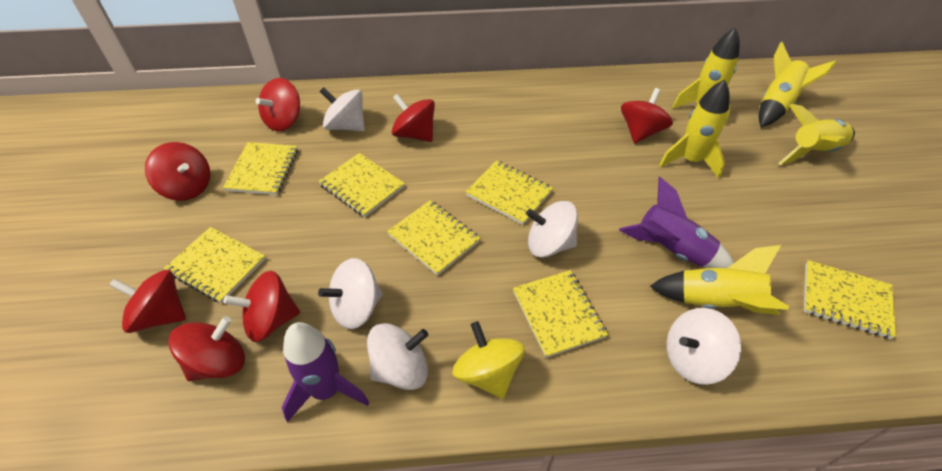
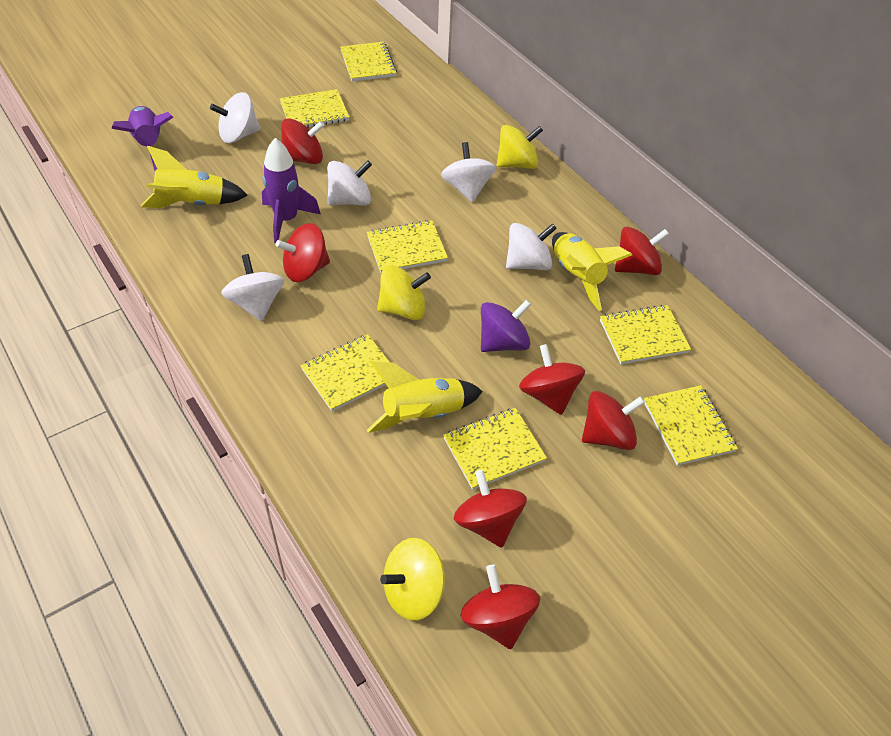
purple spinning top: 0 -> 1
yellow rocket: 5 -> 3
yellow spinning top: 1 -> 3

